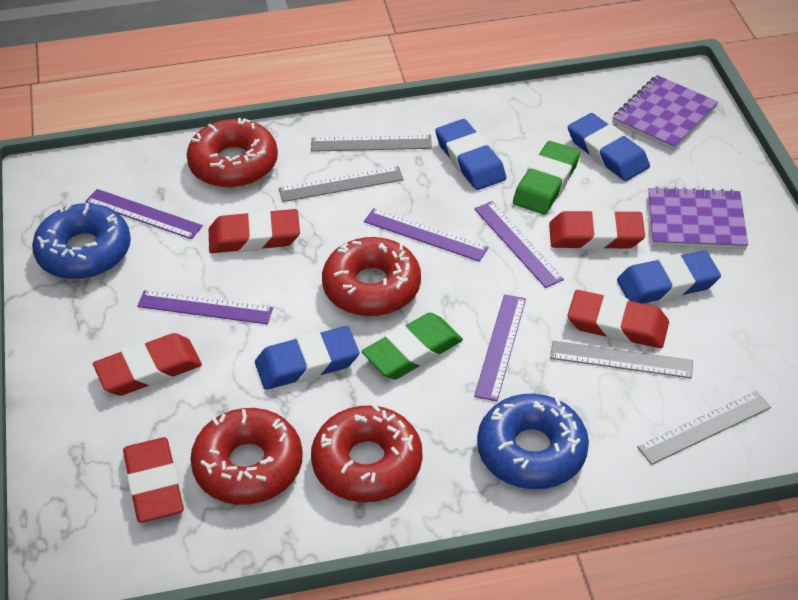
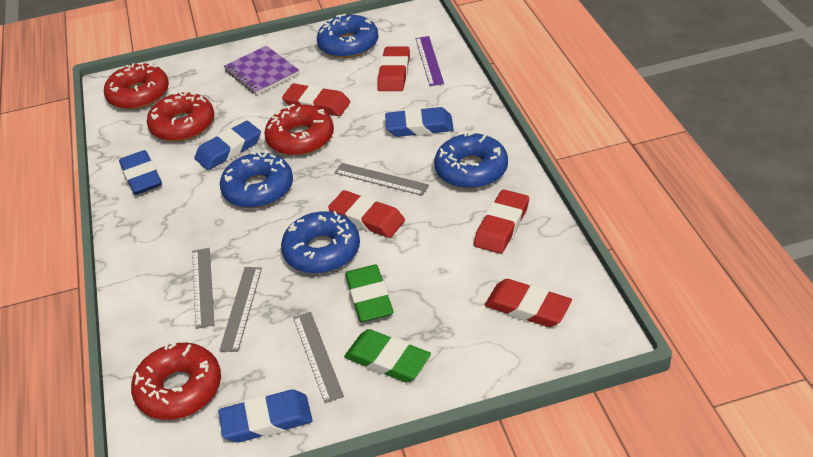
blue donut: 2 -> 4
purple notebook: 2 -> 1
purple ruler: 5 -> 1

